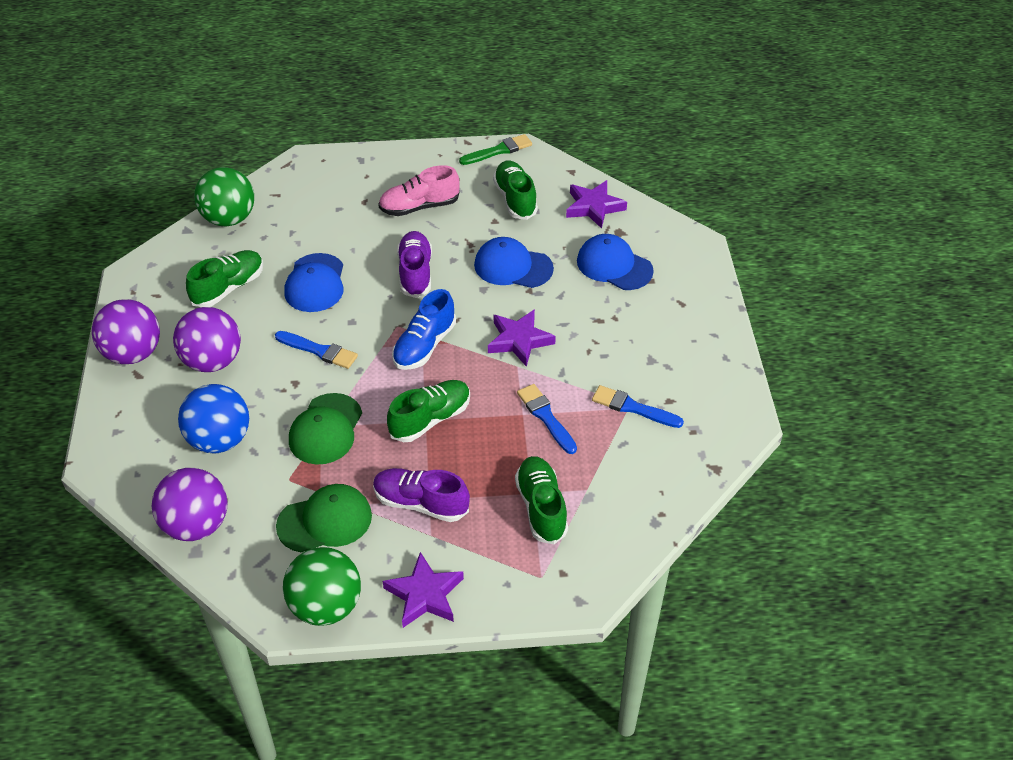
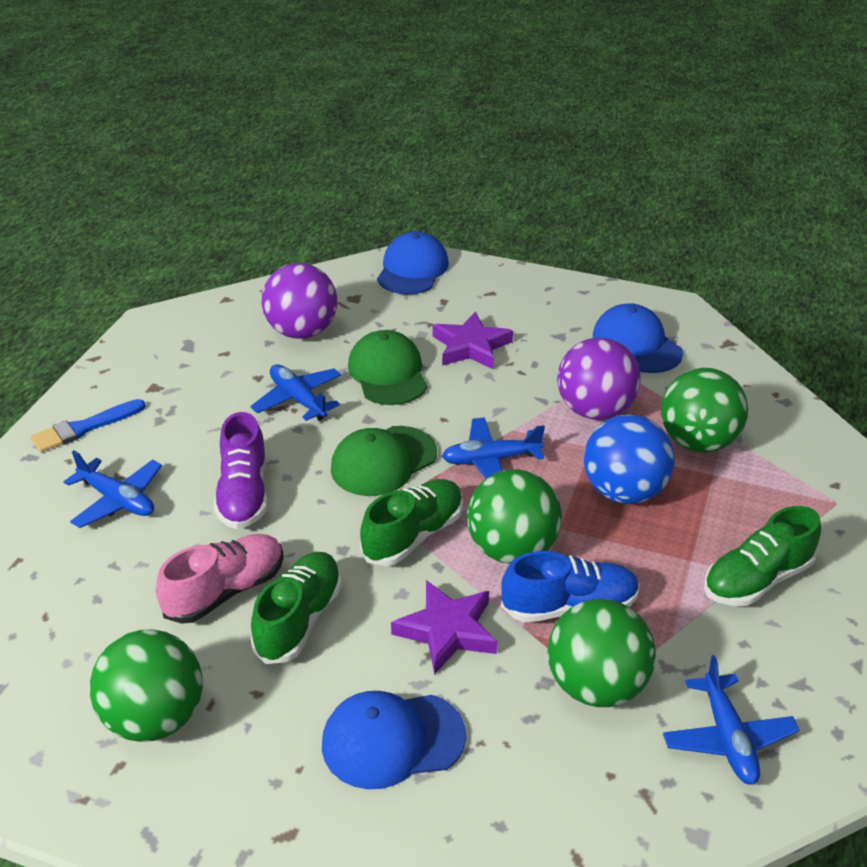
blue brush: 3 -> 1
blue plane: 0 -> 4
green ball: 2 -> 4
green brush: 1 -> 0
green shoe: 4 -> 3
purple ball: 3 -> 2
purple shoe: 2 -> 1
purple star: 3 -> 2

